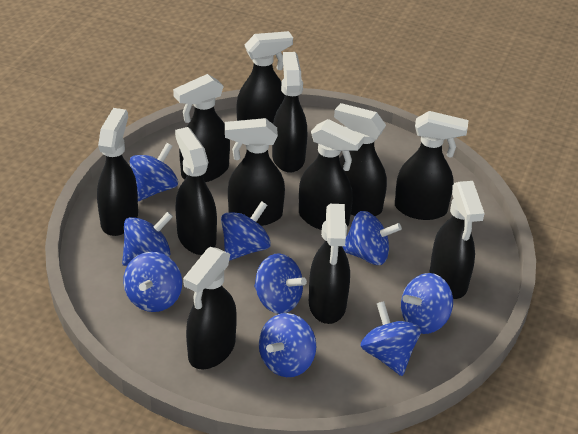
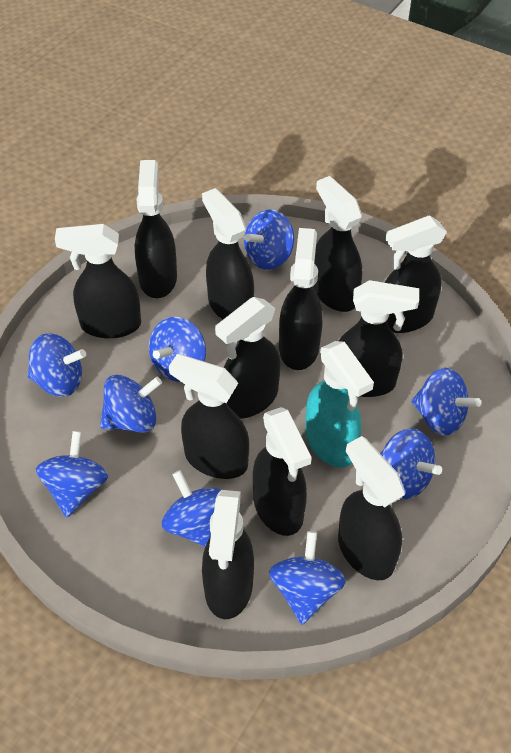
turquoise spray bottle: 0 -> 1

